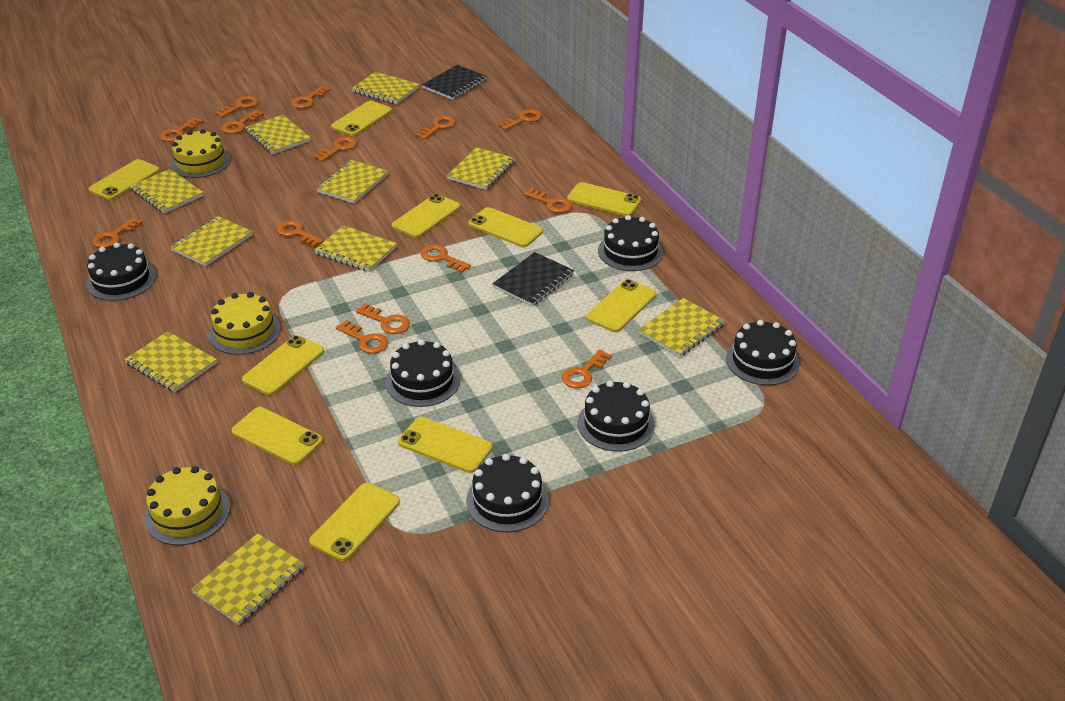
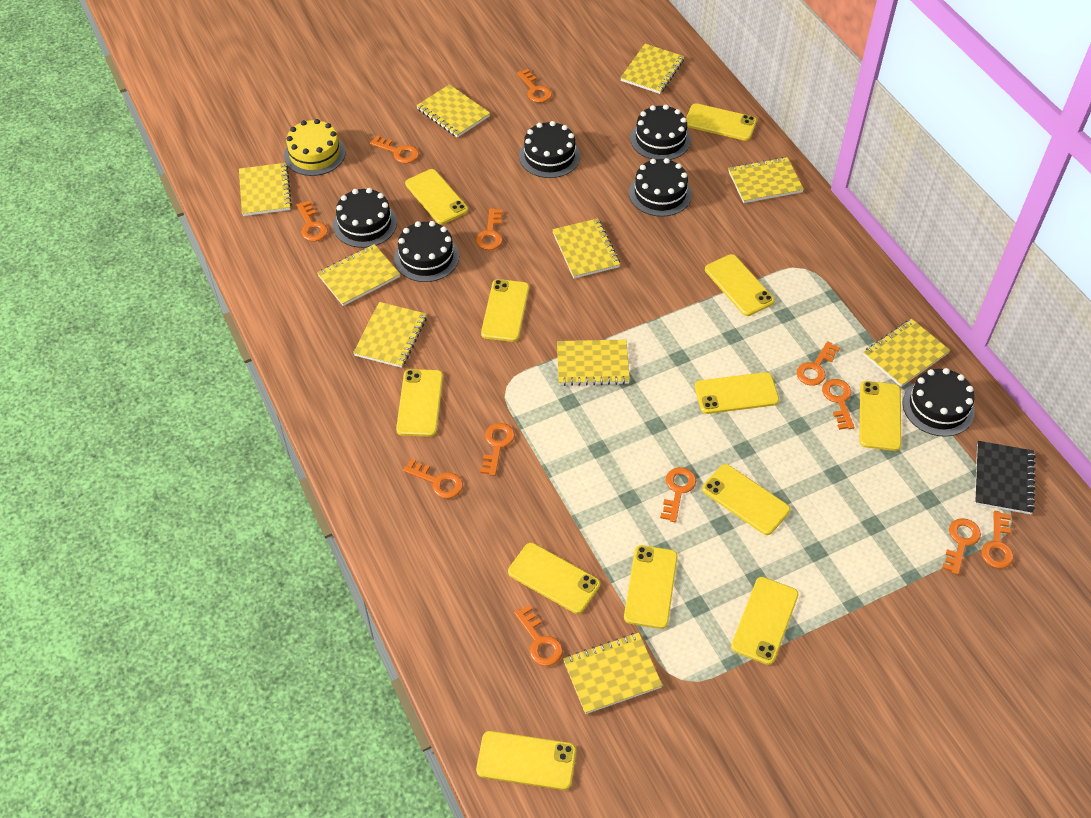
black notebook: 2 -> 1
orange key: 14 -> 12
yellow cake: 3 -> 1
yellow phone: 10 -> 12

